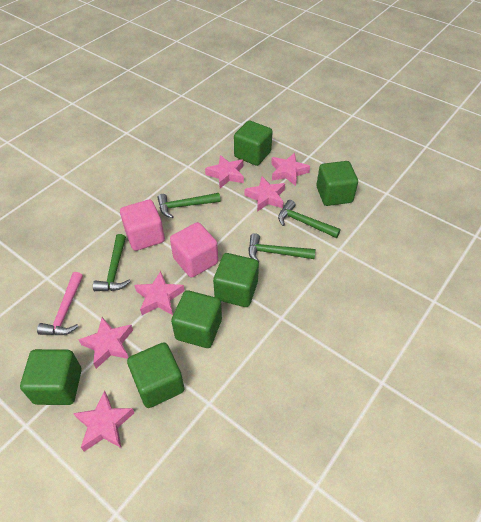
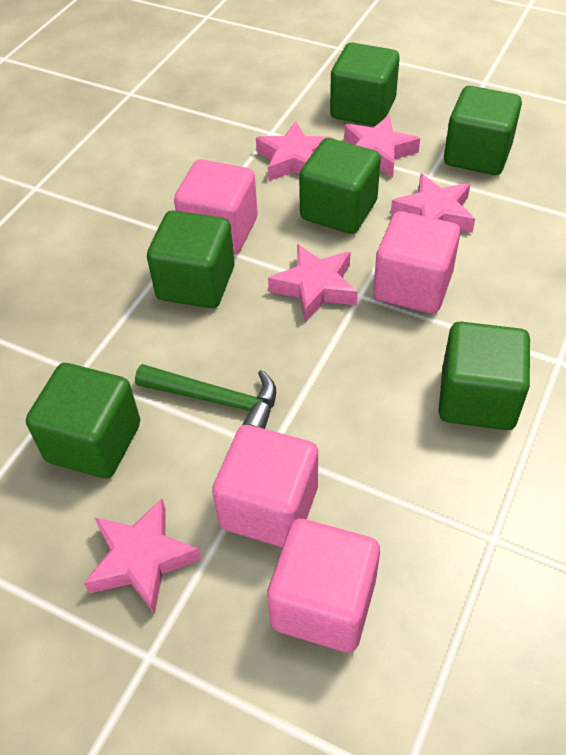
green hammer: 4 -> 1
pink cube: 2 -> 4
pink hammer: 1 -> 0
pink star: 6 -> 5

